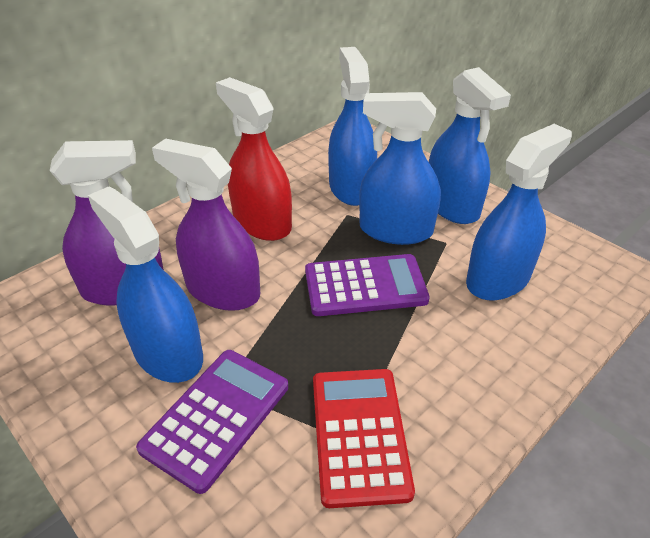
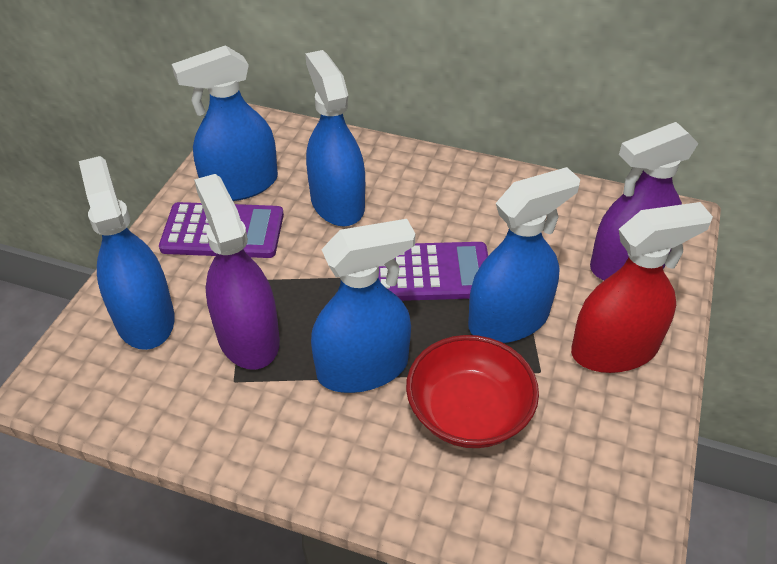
red bowl: 0 -> 1
red calculator: 1 -> 0

